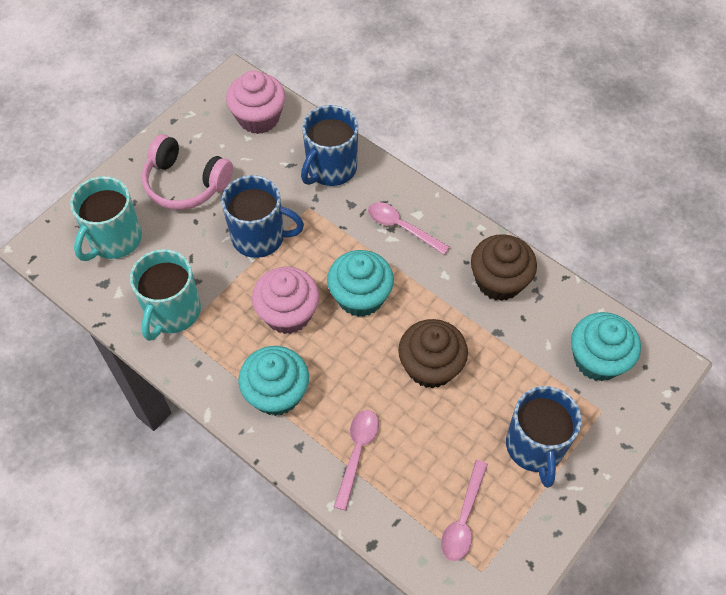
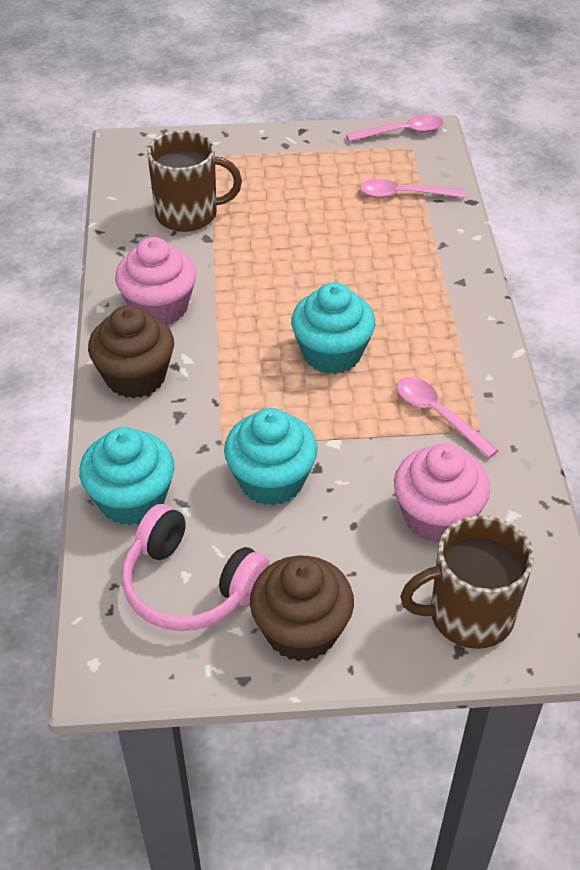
blue mug: 3 -> 0
brown mug: 0 -> 2
turquoise mug: 2 -> 0

